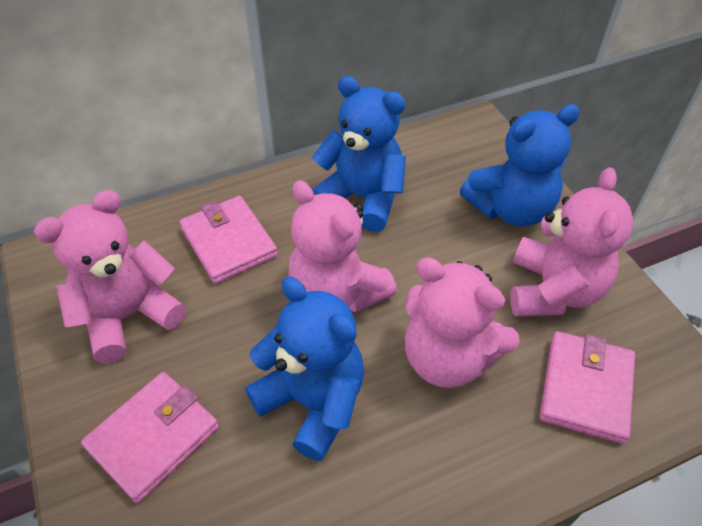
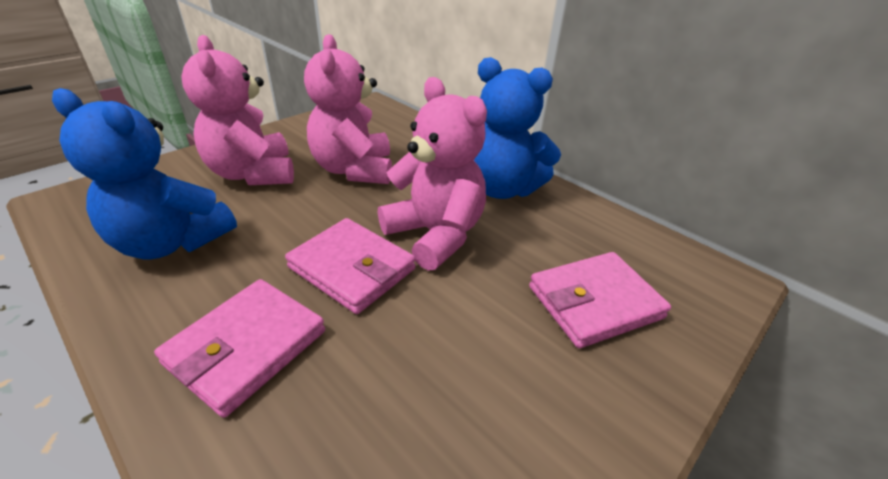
blue teddy bear: 3 -> 2
pink teddy bear: 4 -> 3

